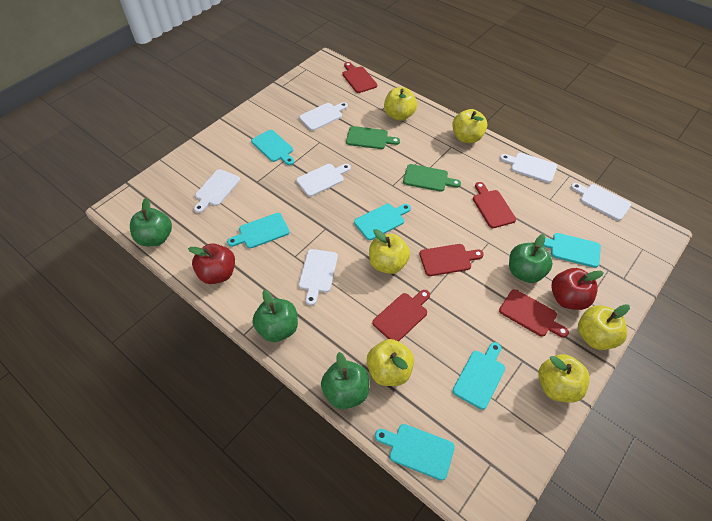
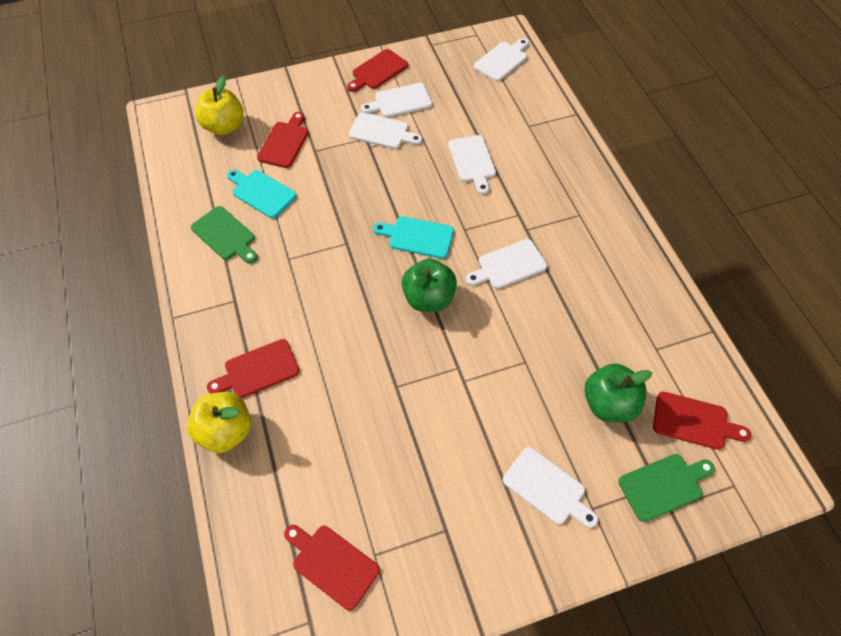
green apple: 4 -> 2
red apple: 2 -> 0
turquoise cutting board: 6 -> 2
yellow apple: 6 -> 2

